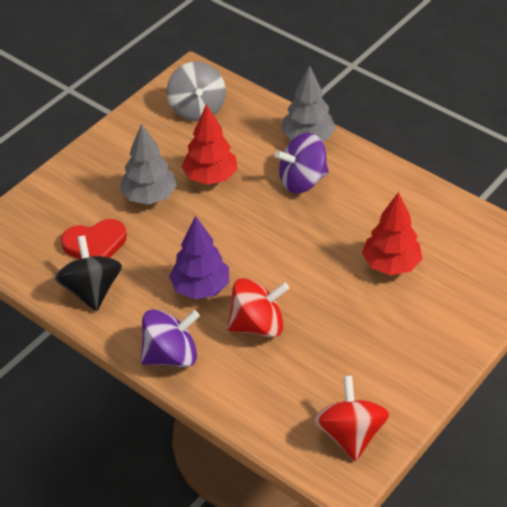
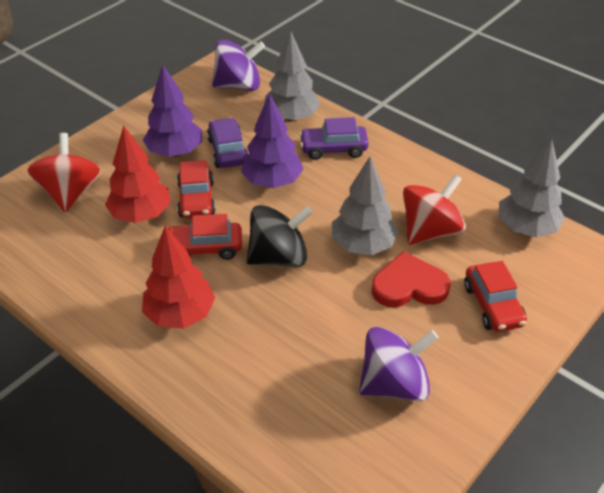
grey spinning top: 1 -> 0
grey tree: 2 -> 3
purple car: 0 -> 2
purple tree: 1 -> 2
red car: 0 -> 3

